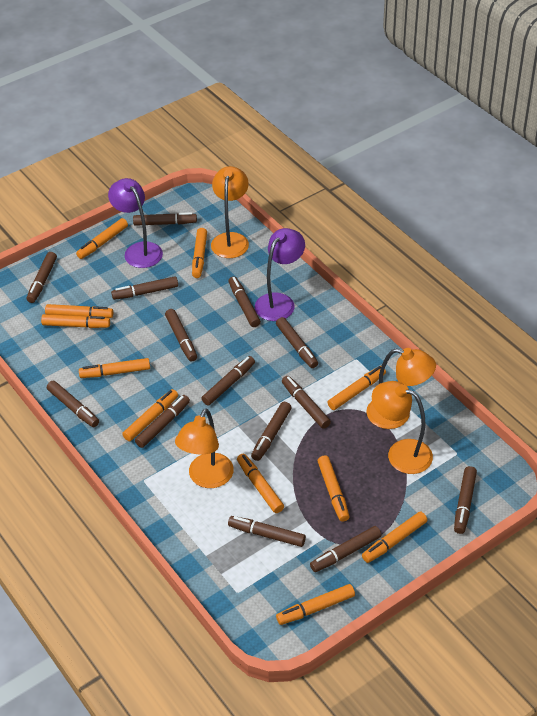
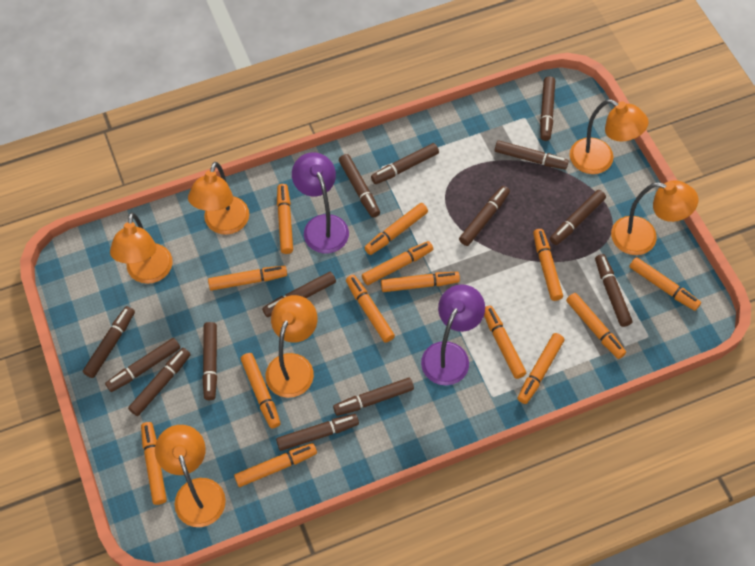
orange lamp: 4 -> 6
orange marker: 11 -> 14

